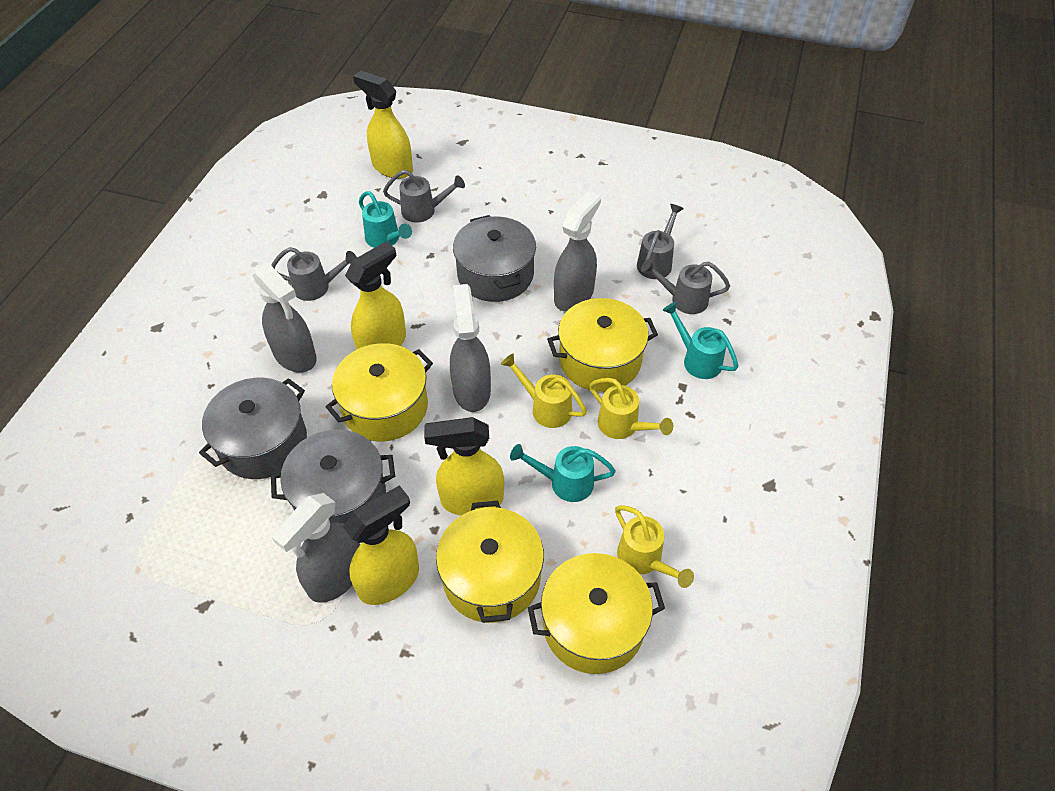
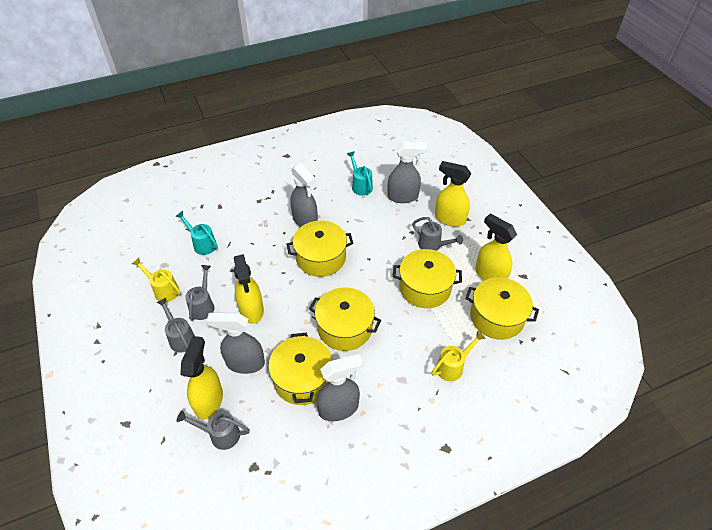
grey pot: 3 -> 0
turquoise watering can: 3 -> 2
yellow pot: 4 -> 5
yellow watering can: 3 -> 2

